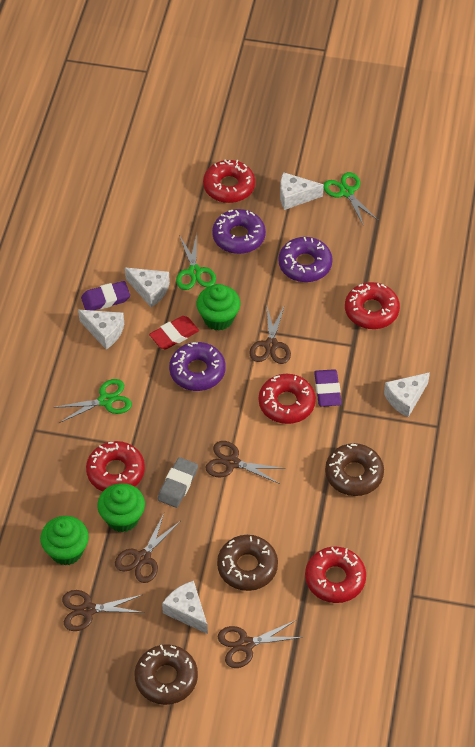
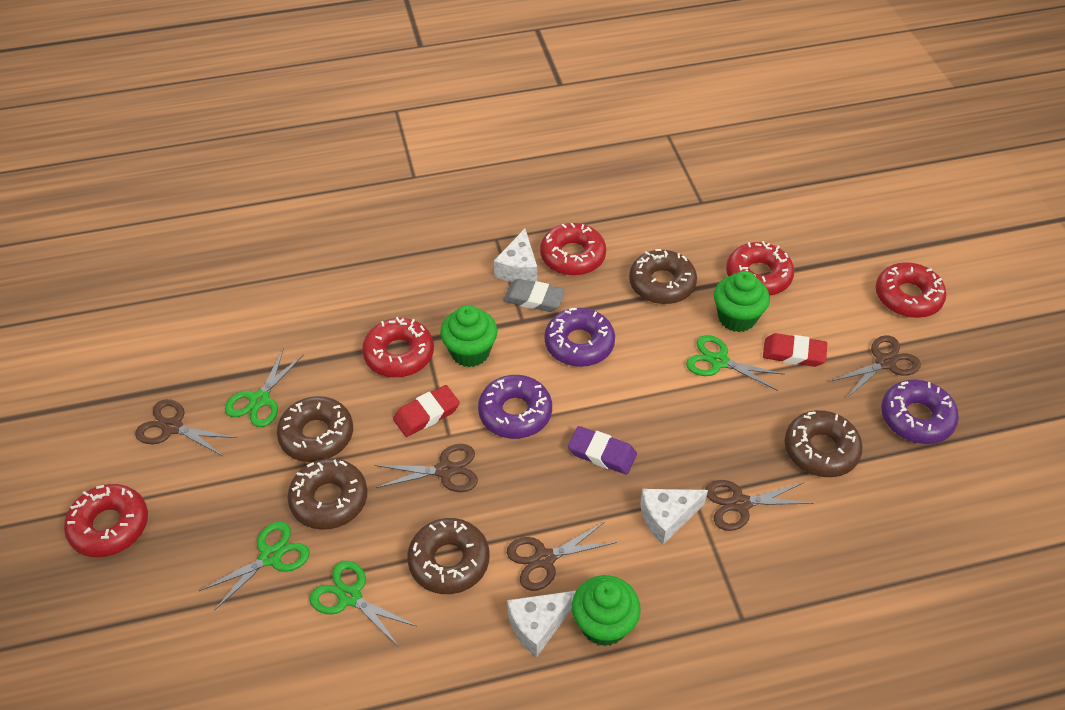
brown donut: 3 -> 5
green scissors: 3 -> 4
purple eraser: 2 -> 1
red eraser: 1 -> 2
white cheese: 5 -> 3

